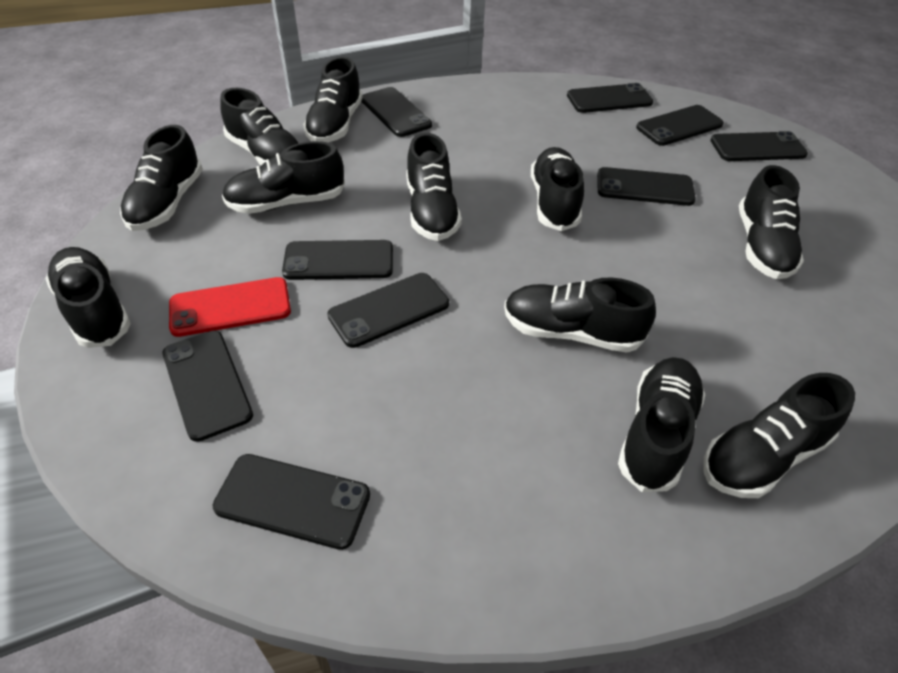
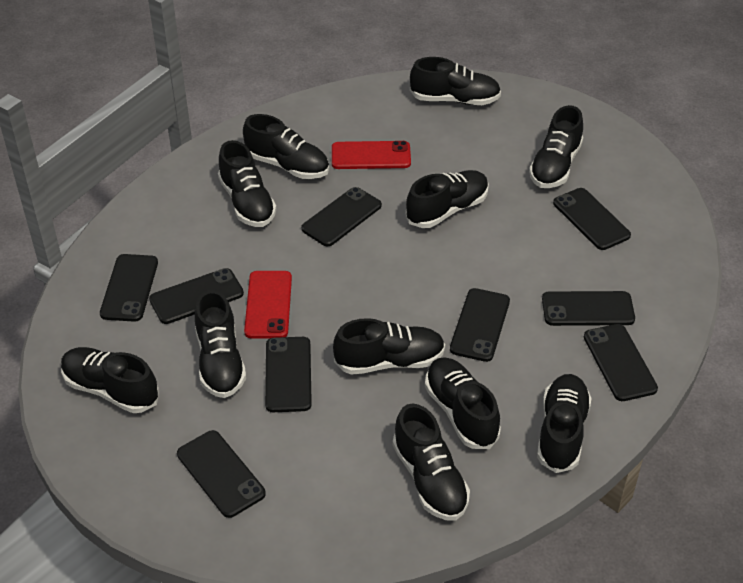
red phone: 1 -> 2

